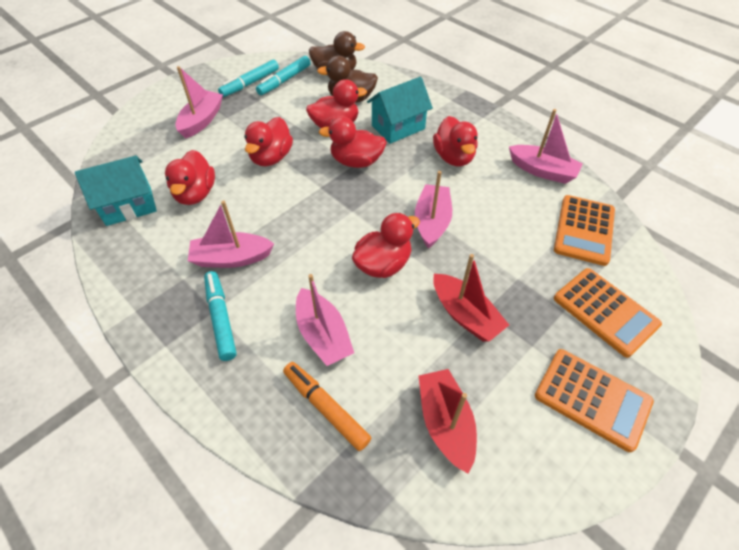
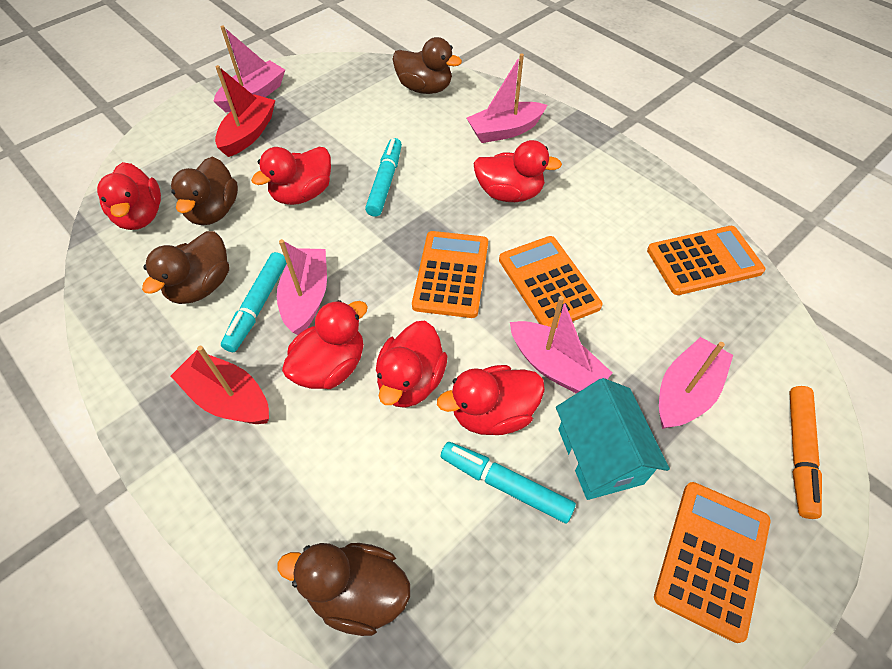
brown duck: 2 -> 4
orange calculator: 3 -> 4
turquoise house: 2 -> 1

